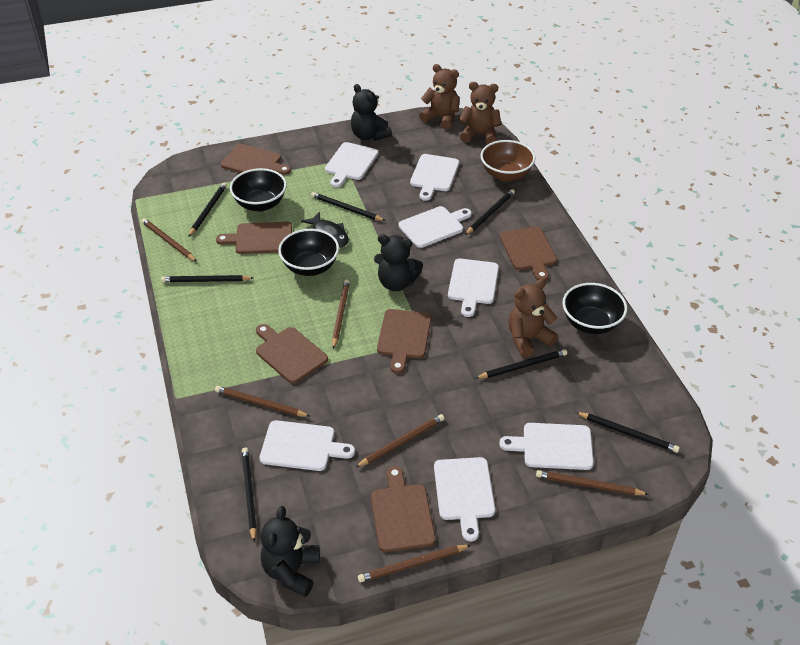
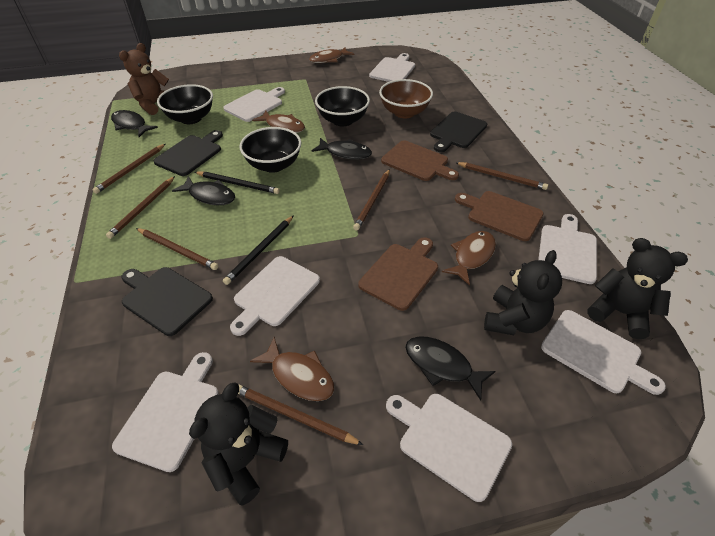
black cutting board: 0 -> 3
black fish: 1 -> 4
black pencil: 7 -> 2
brown cutting board: 6 -> 3
brown fish: 0 -> 4
brown teddy bear: 3 -> 1

